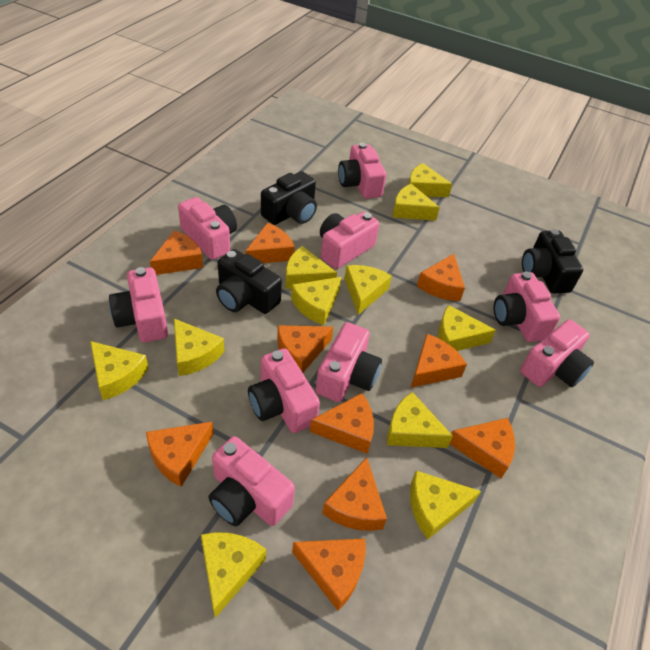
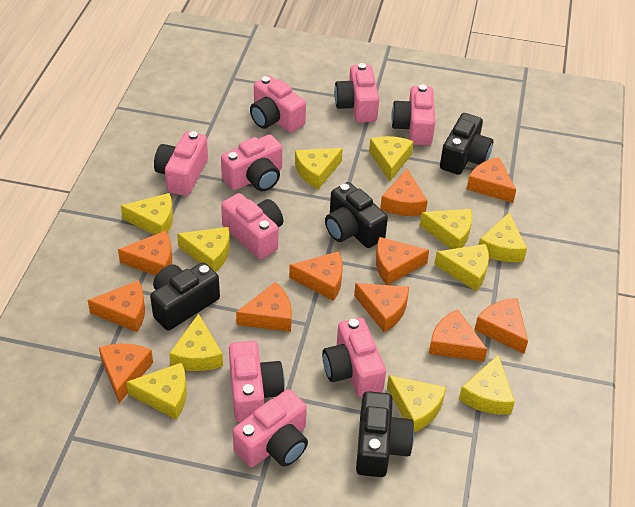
black camera: 3 -> 4
orange cheese: 10 -> 11

